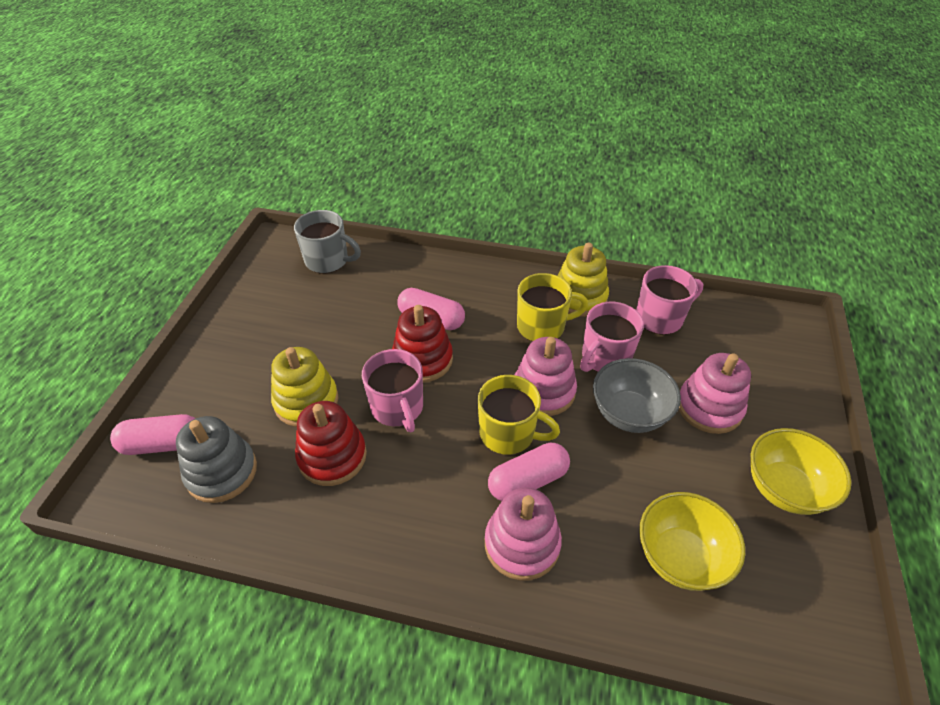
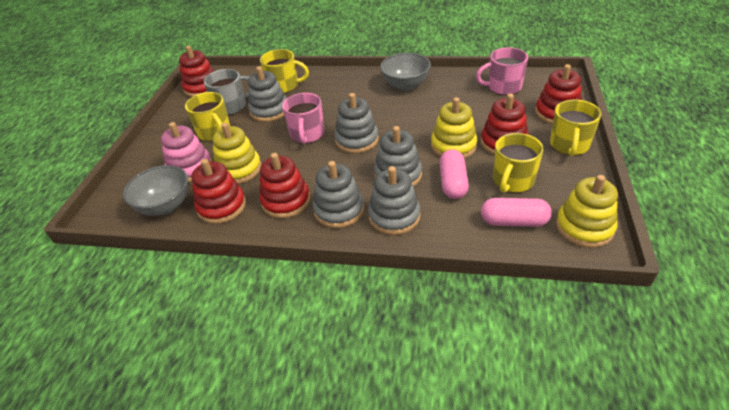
grey bowl: 1 -> 2
grey stacking toy: 1 -> 5
pink capsule: 3 -> 2
pink mug: 3 -> 2
pink stacking toy: 3 -> 1
red stacking toy: 2 -> 5
yellow bowl: 2 -> 0
yellow mug: 2 -> 4
yellow stacking toy: 2 -> 3

